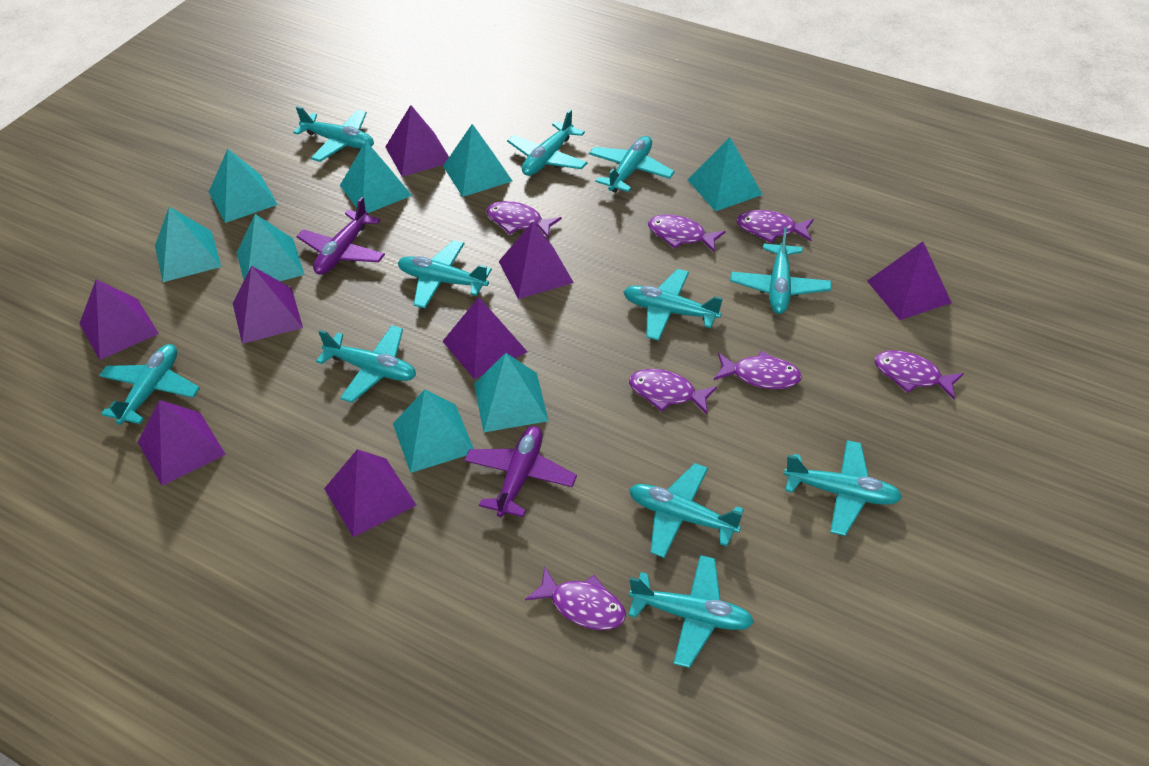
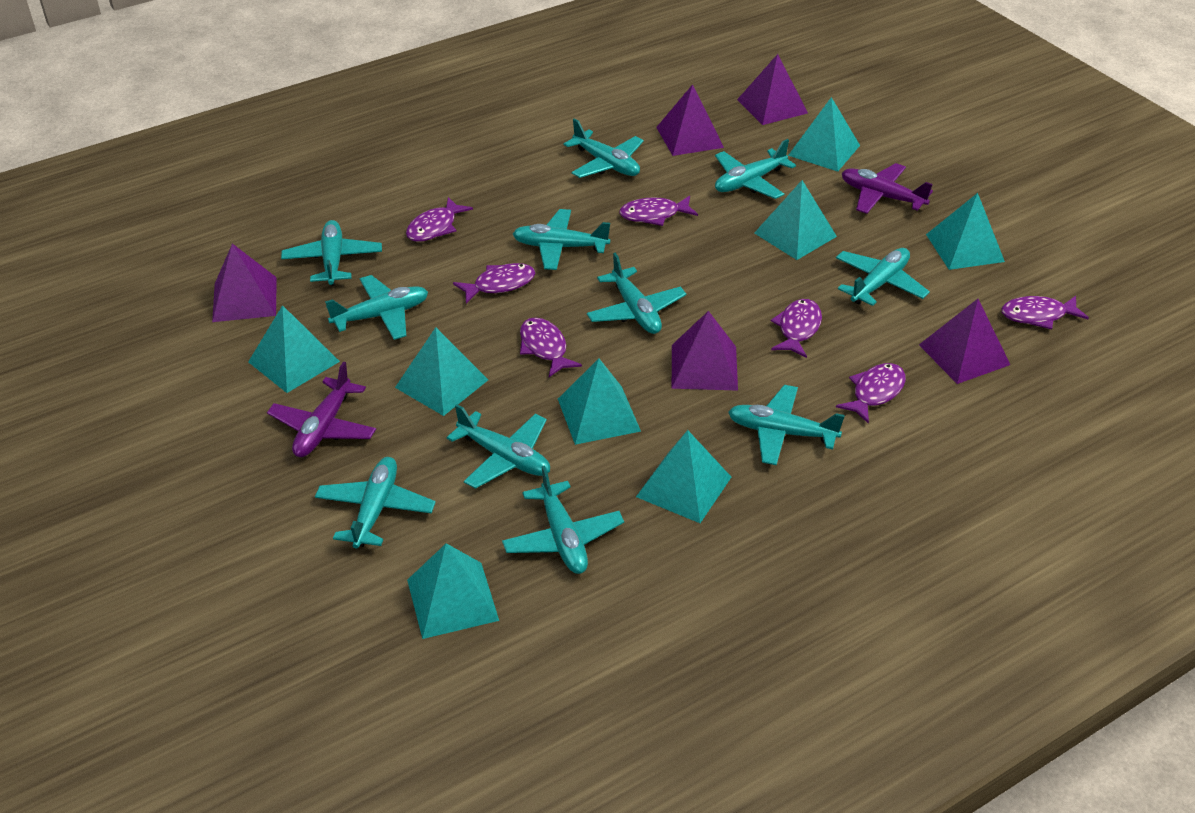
purple pyramid: 8 -> 5

